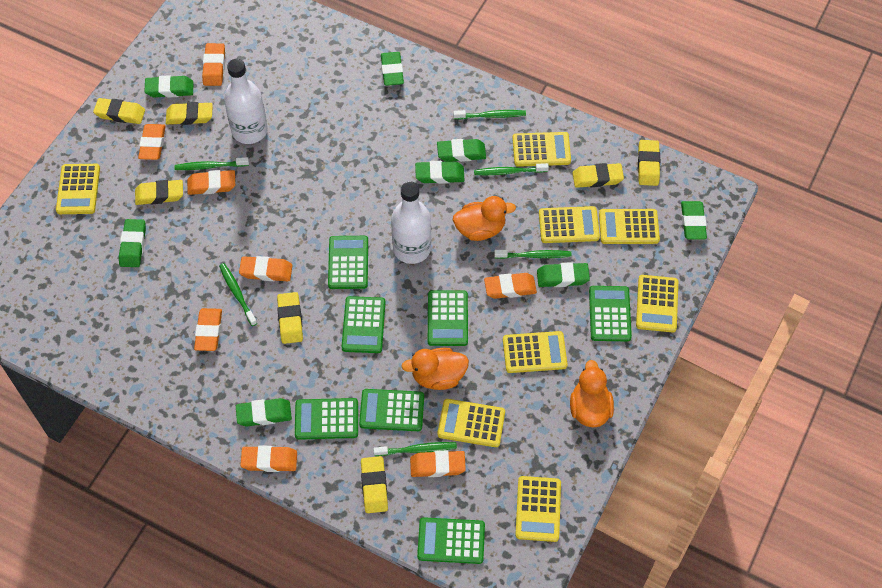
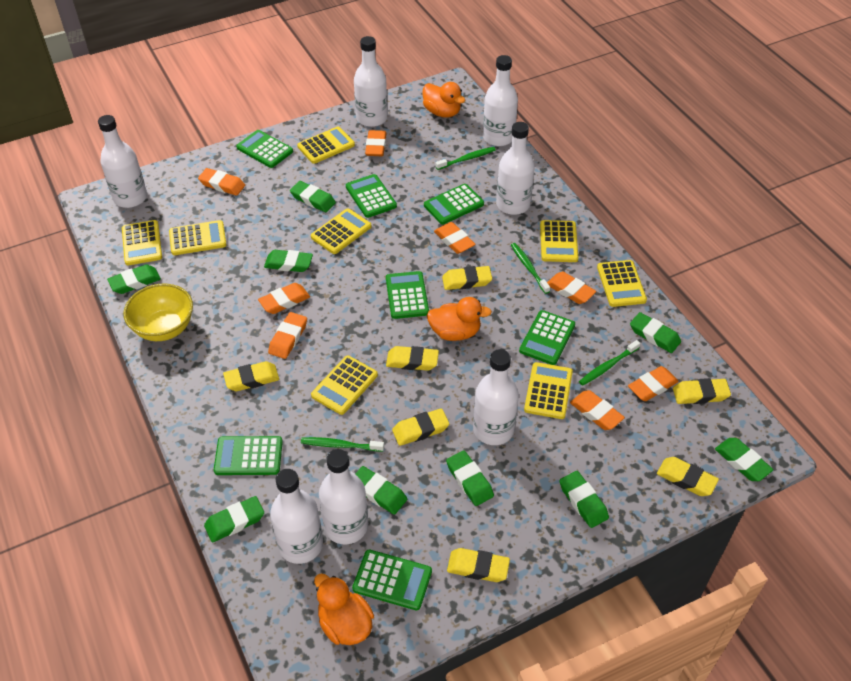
green eraser: 8 -> 9
green toothbrush: 6 -> 4
white bottle: 2 -> 7
yellow bowl: 0 -> 1

